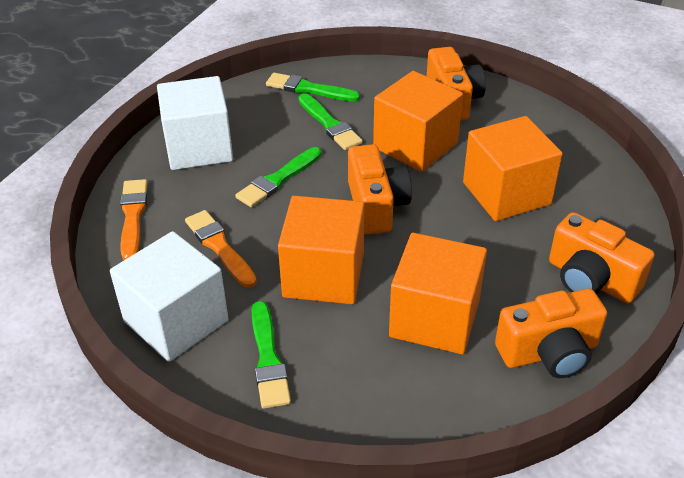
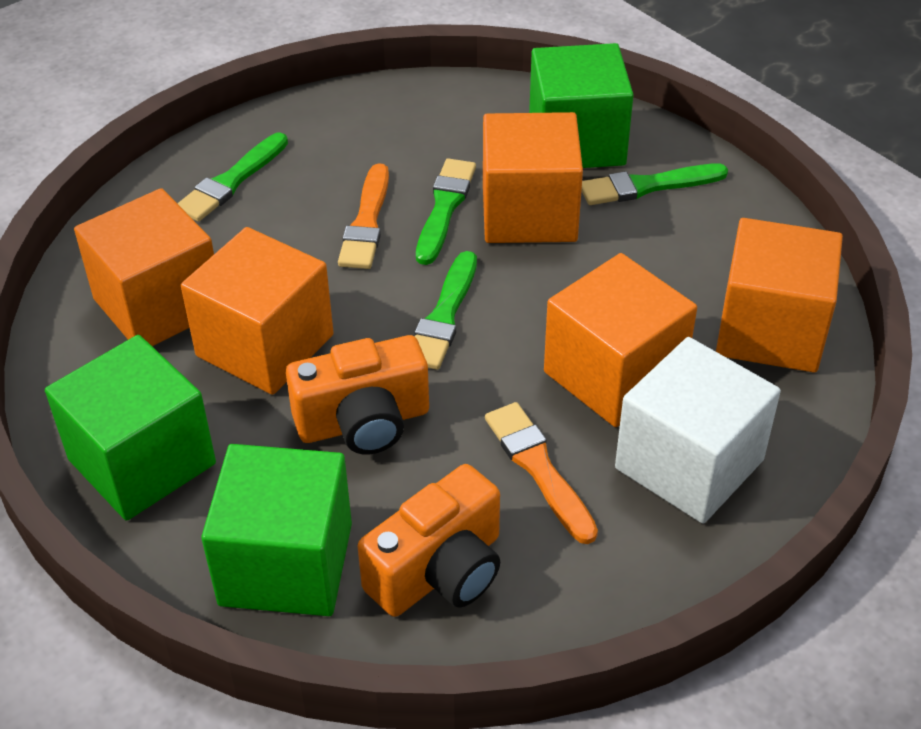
green cube: 0 -> 3
orange camera: 4 -> 2
orange cube: 4 -> 5
white cube: 2 -> 1

